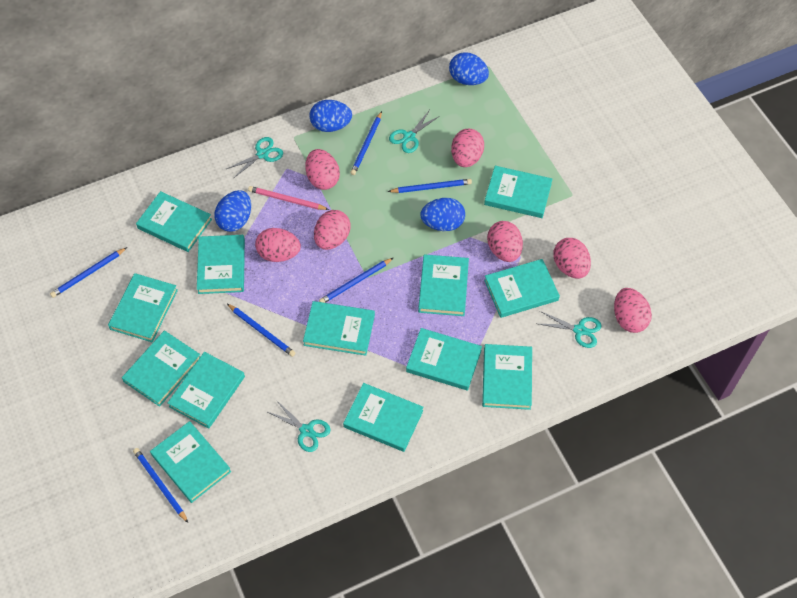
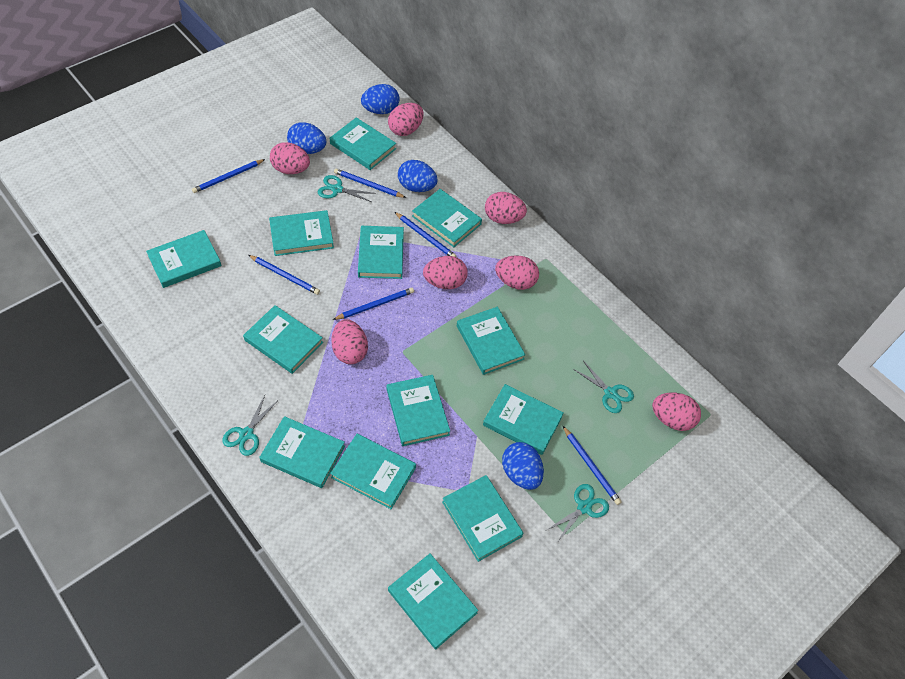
pink pencil: 1 -> 0

